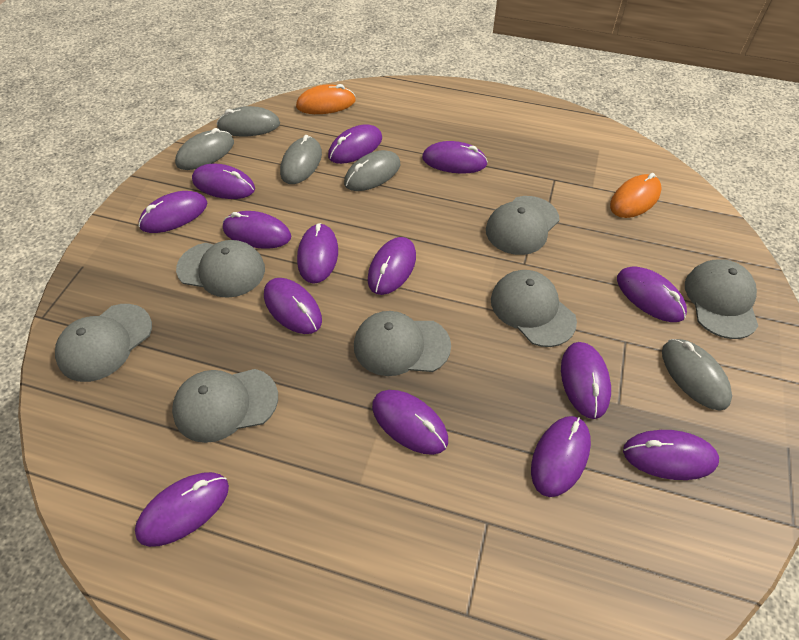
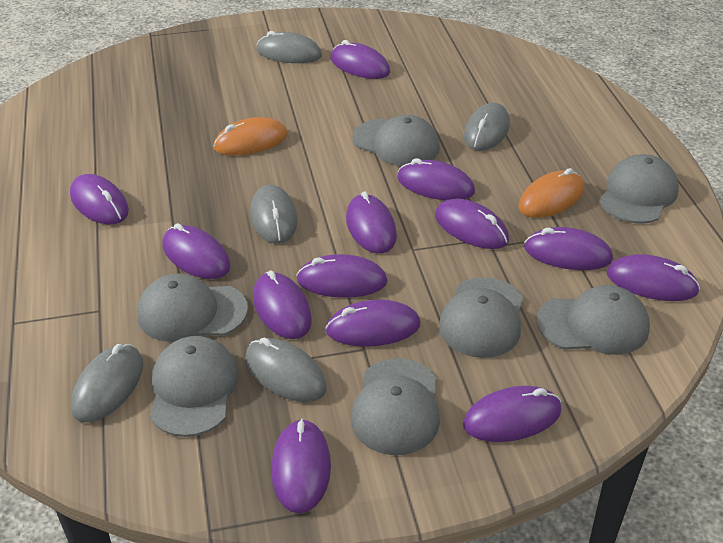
purple mouse: 14 -> 13

